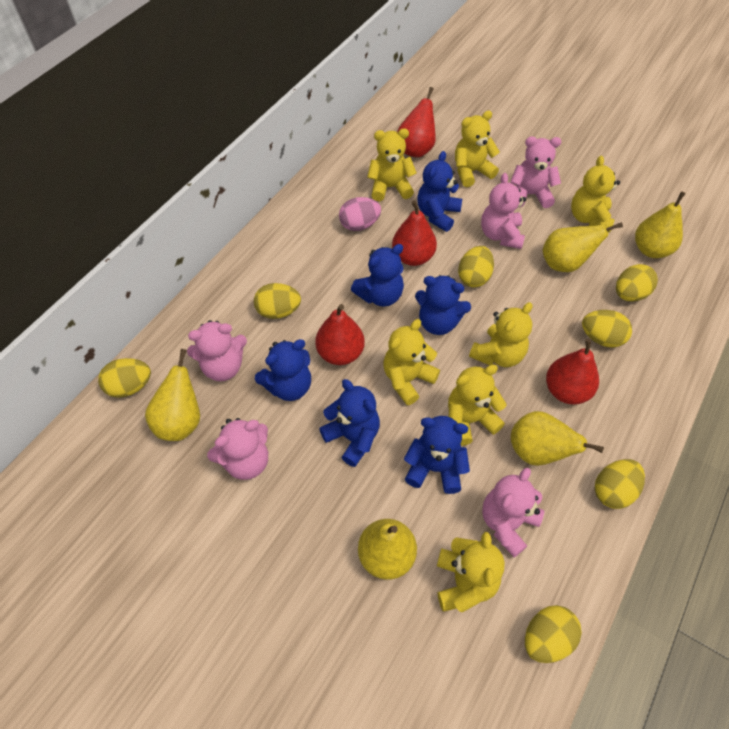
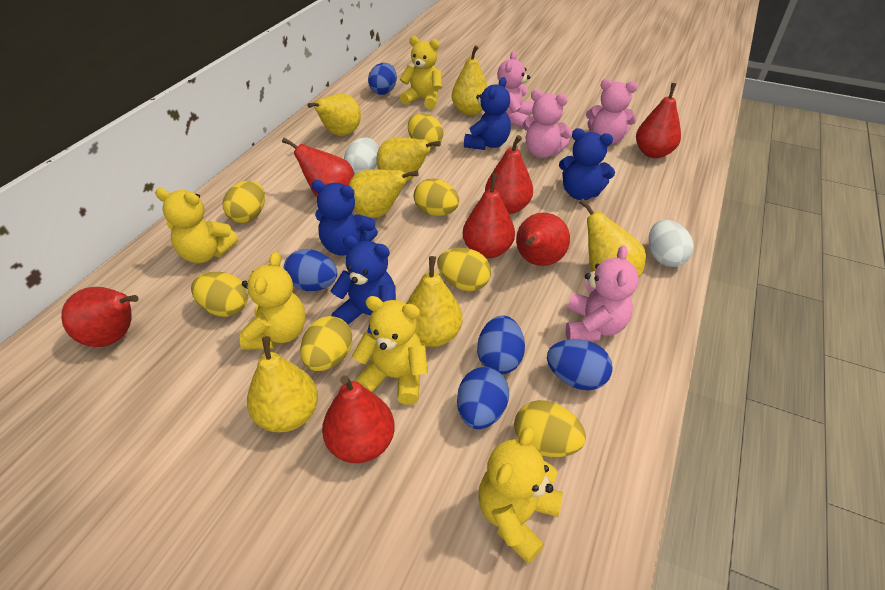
blue egg: 0 -> 5
blue teddy bear: 6 -> 4
pink egg: 1 -> 0
pink teddy bear: 5 -> 4
red pear: 4 -> 7
white egg: 0 -> 2
yellow pear: 5 -> 7
yellow teddy bear: 7 -> 5

